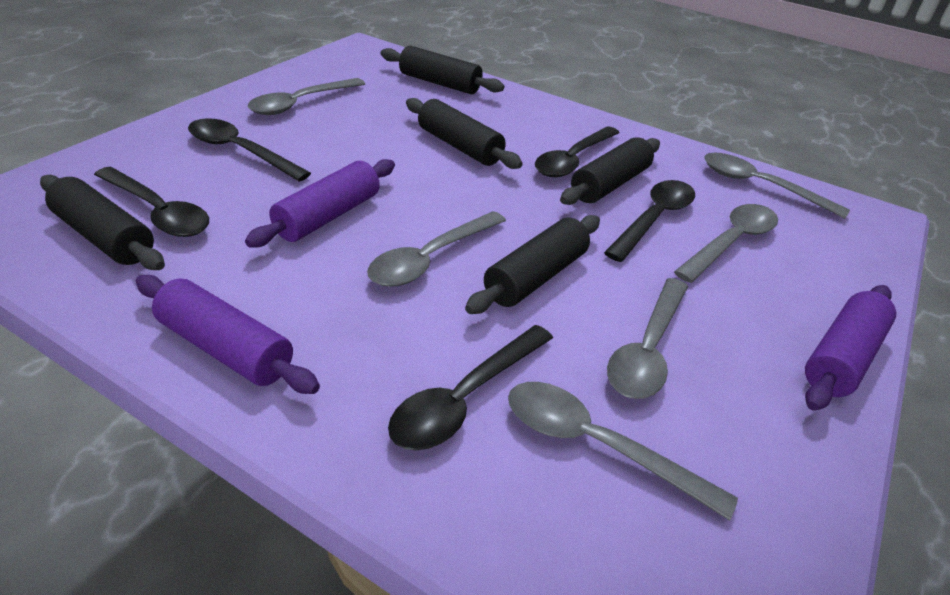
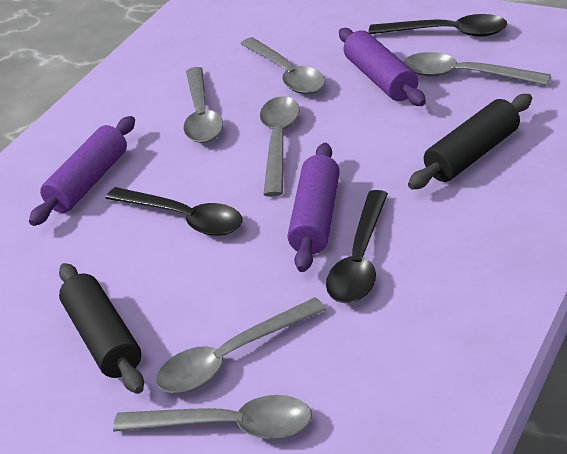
black rolling pin: 5 -> 2
black spoon: 5 -> 3

